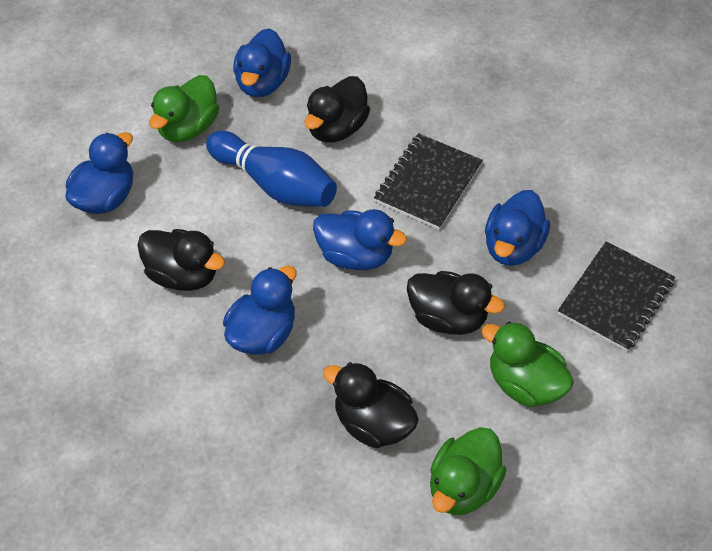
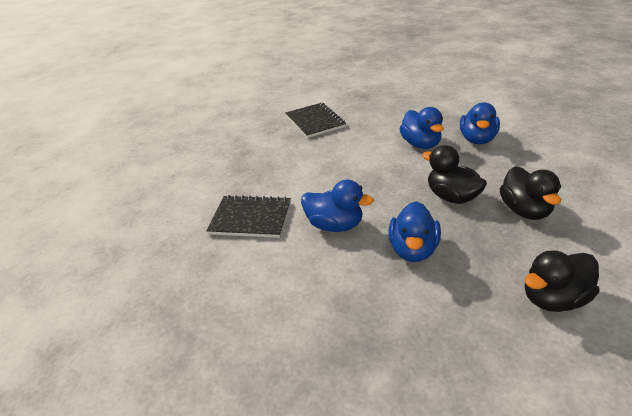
black duck: 4 -> 3
blue bowling pin: 1 -> 0
blue duck: 5 -> 4
green duck: 3 -> 0

